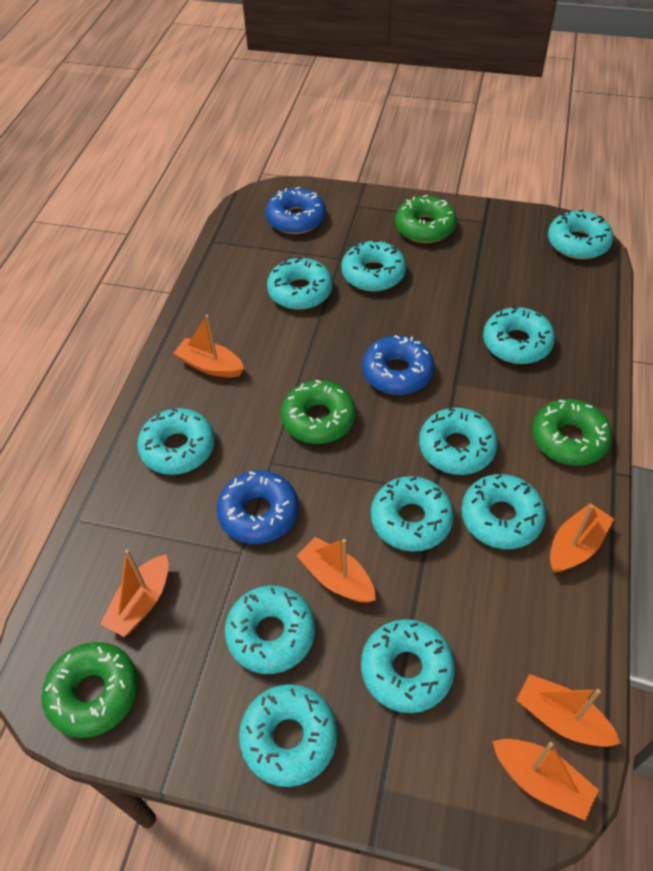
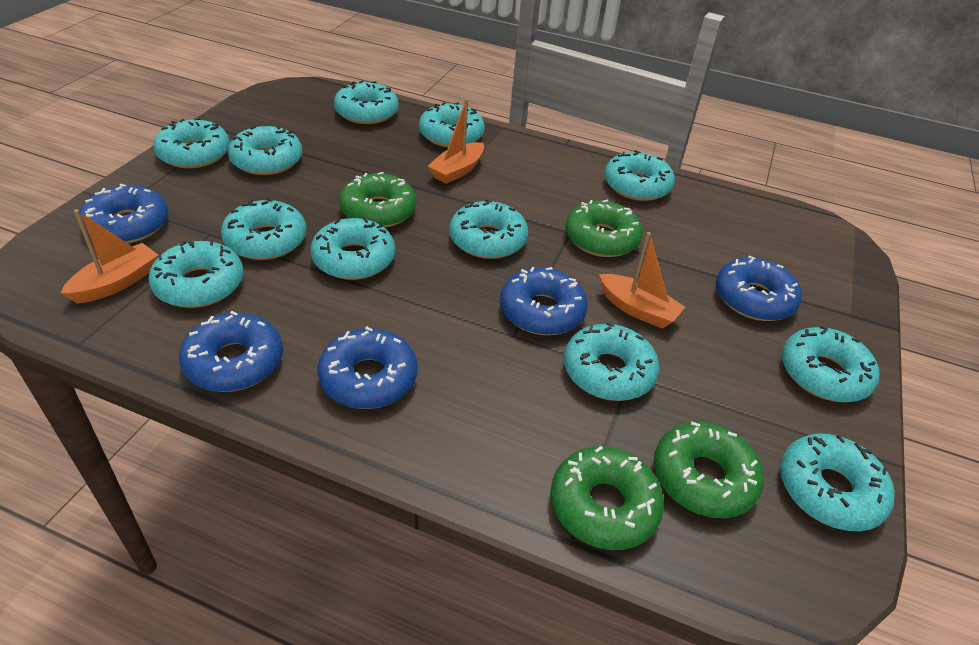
blue donut: 3 -> 5
orange boat: 6 -> 3
turquoise donut: 11 -> 12

